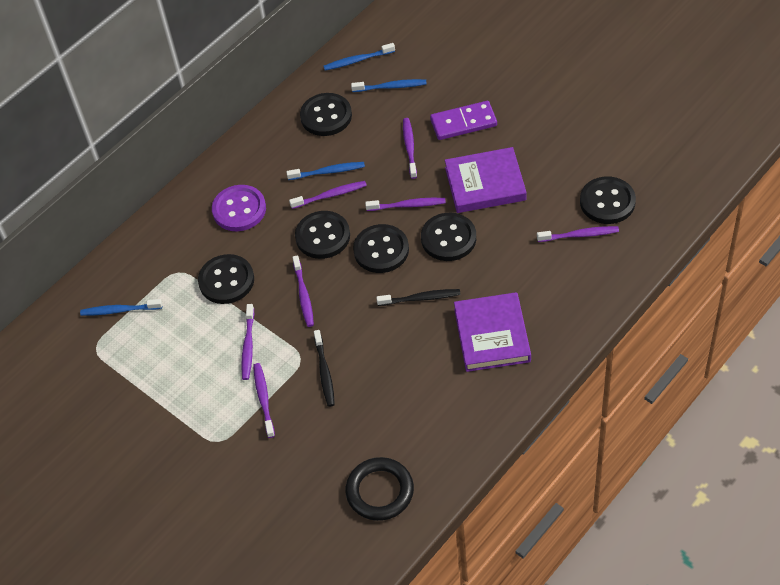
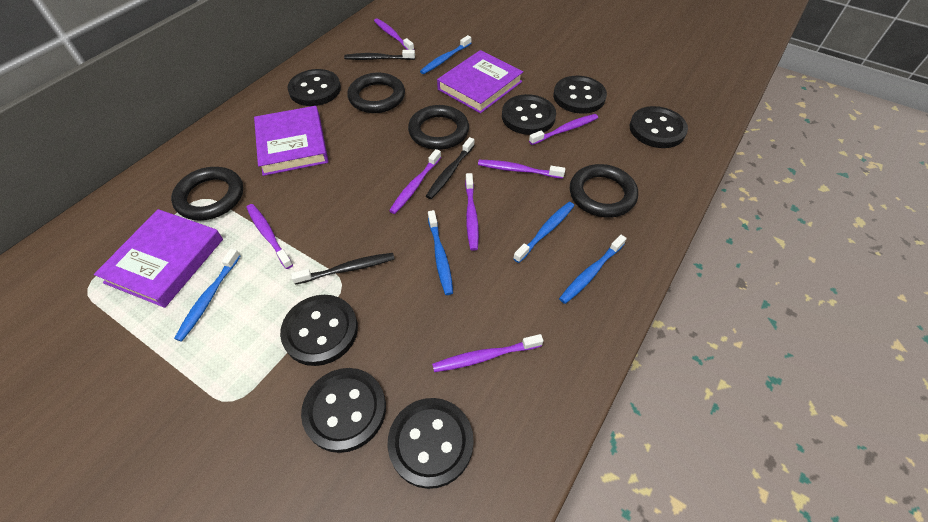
black button: 6 -> 7
black ring: 1 -> 4
black toothbrush: 2 -> 3
blue toothbrush: 4 -> 5
purple book: 2 -> 3
purple button: 1 -> 0
purple domino: 1 -> 0

